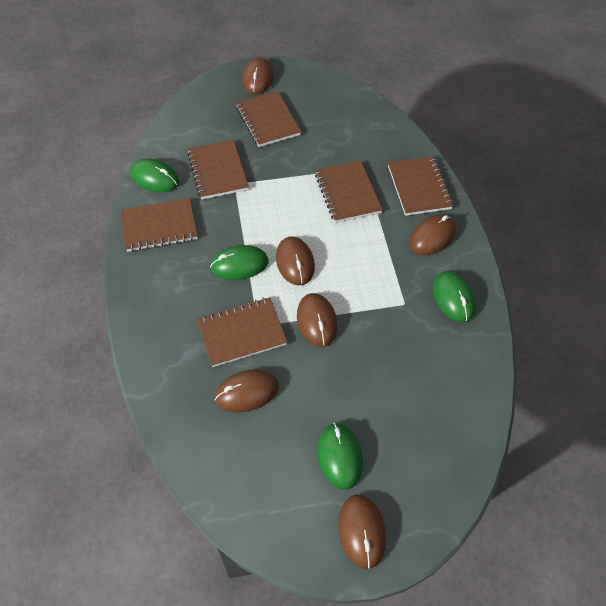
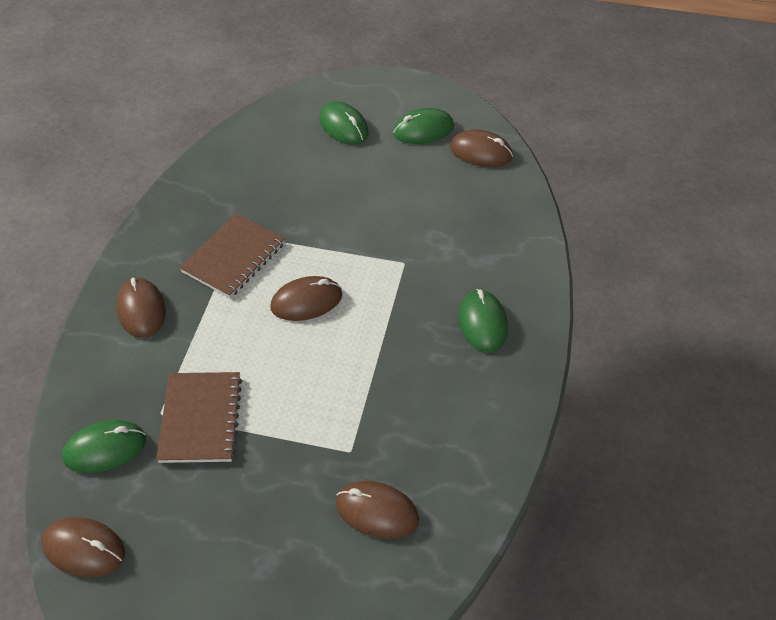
brown mouse: 6 -> 5
brown notebook: 6 -> 2

